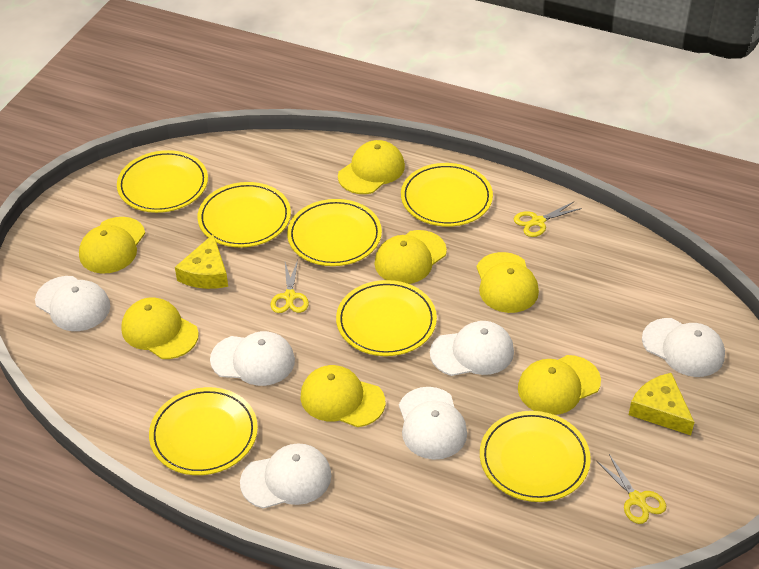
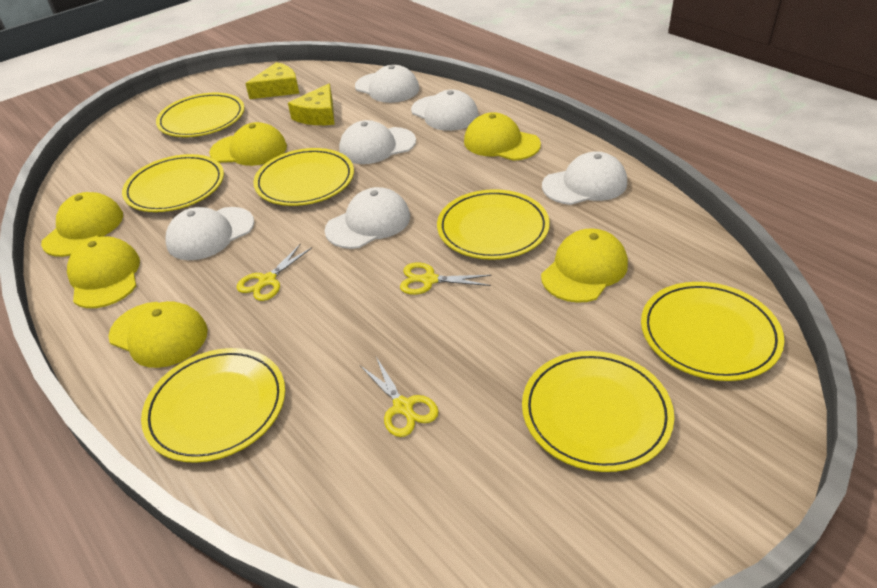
yellow cap: 7 -> 6

